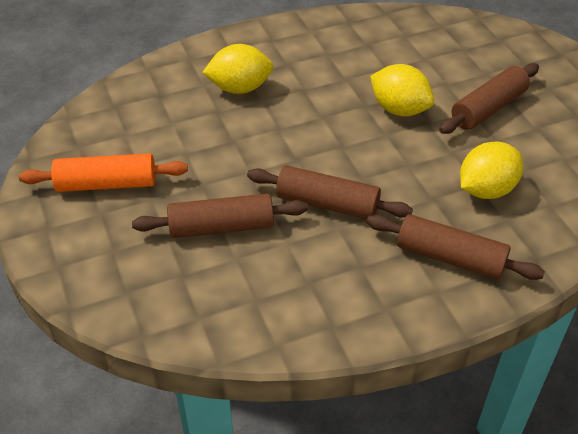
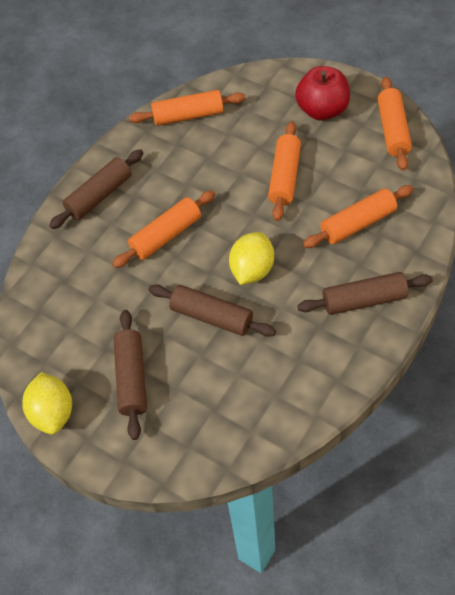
orange rolling pin: 1 -> 5
red apple: 0 -> 1
yellow lemon: 3 -> 2

